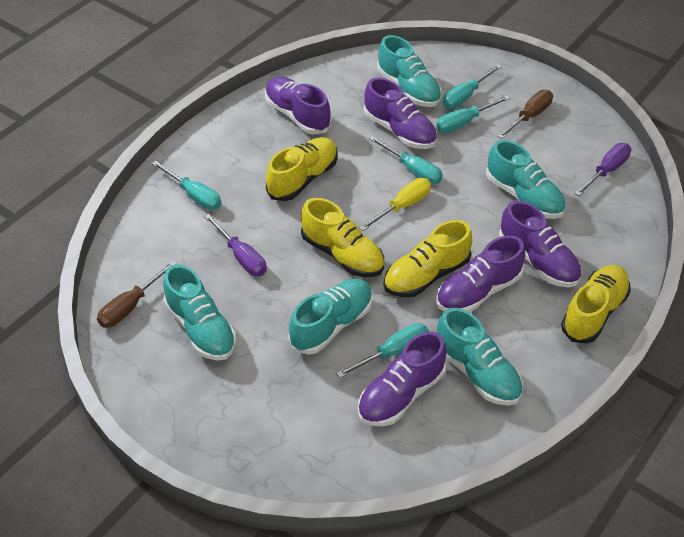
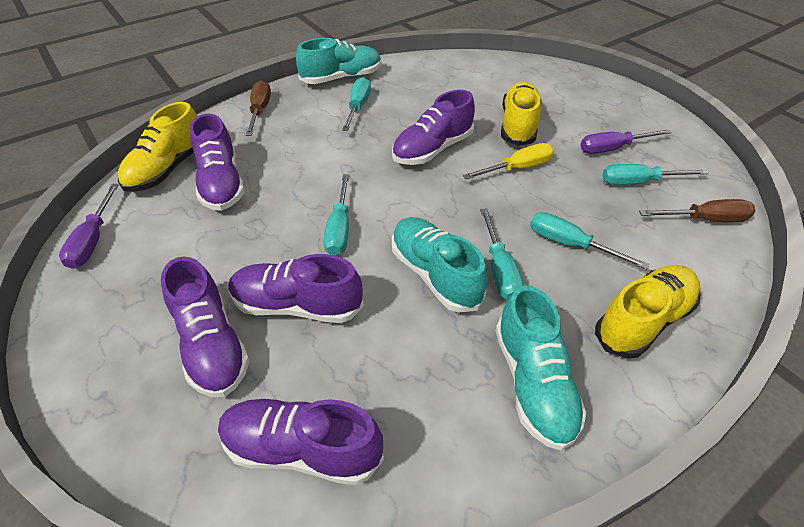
turquoise shoe: 5 -> 3
yellow shoe: 4 -> 3

